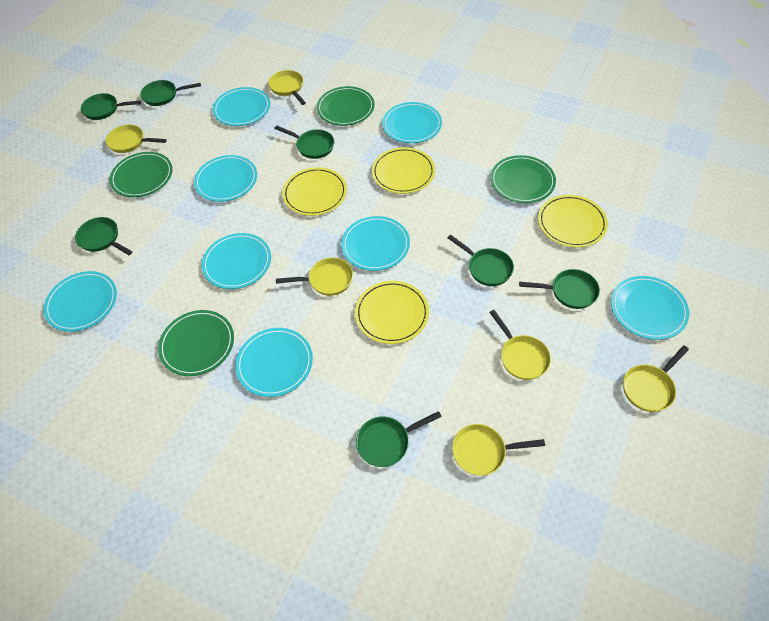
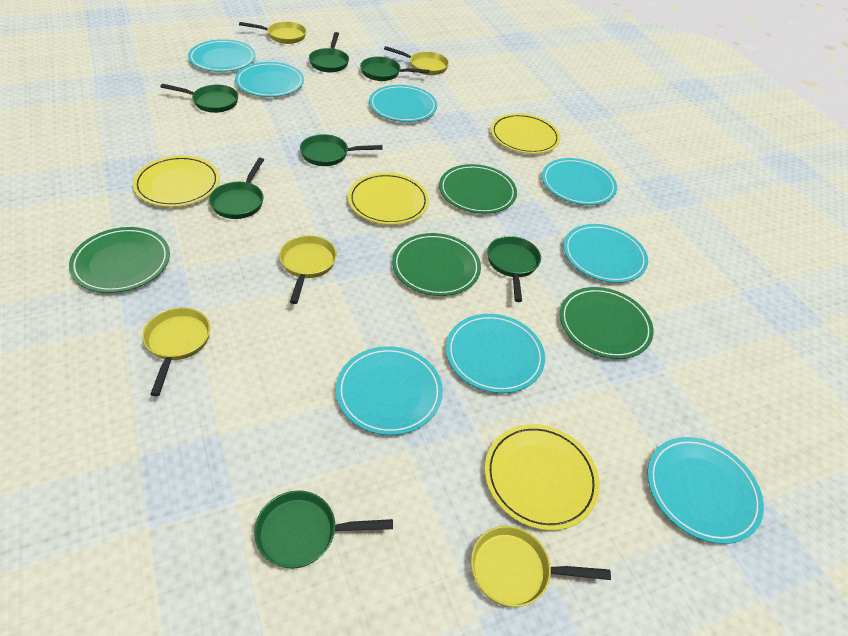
yellow pan: 6 -> 5

